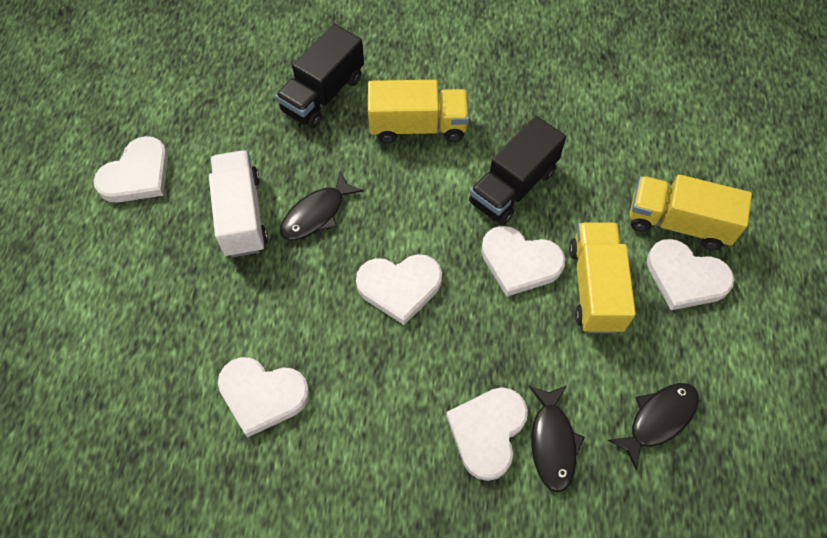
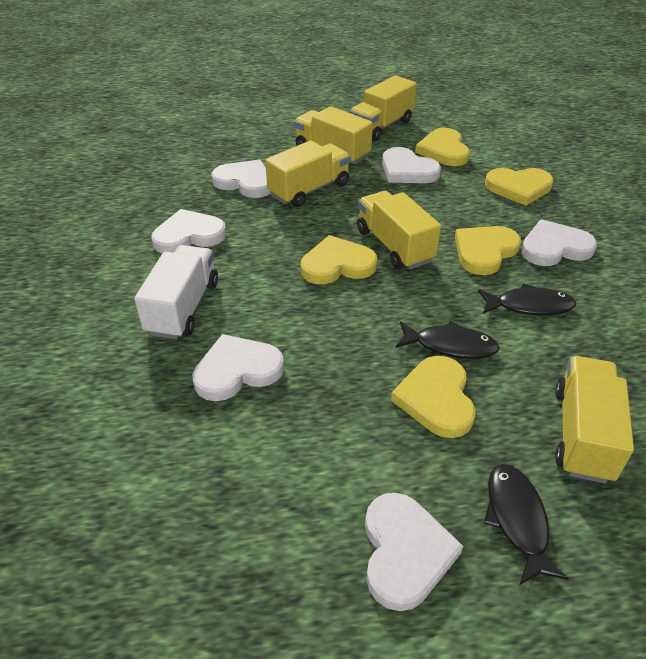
black truck: 2 -> 0
yellow heart: 0 -> 5
yellow truck: 3 -> 5

